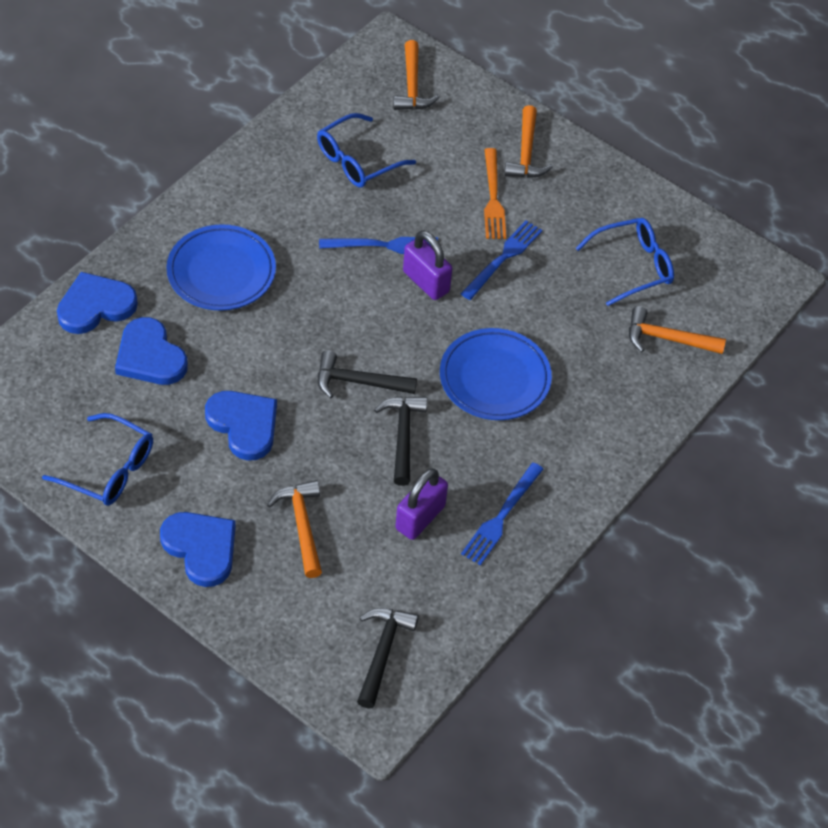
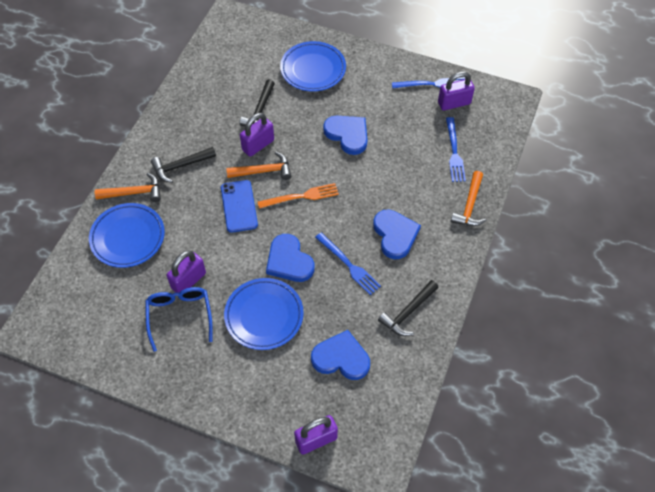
blue glasses: 3 -> 1
blue phone: 0 -> 1
blue plate: 2 -> 3
orange hammer: 4 -> 3
purple padlock: 2 -> 4

